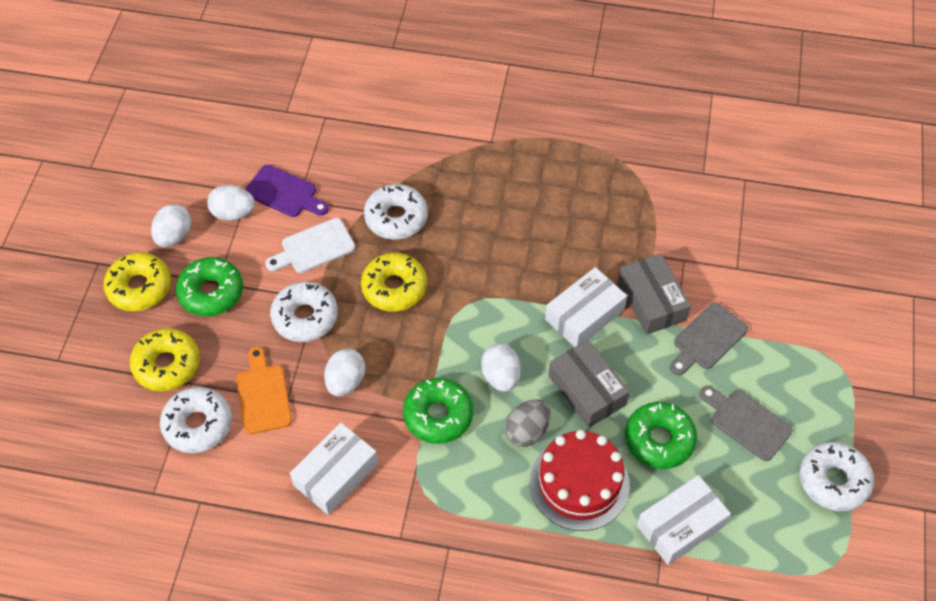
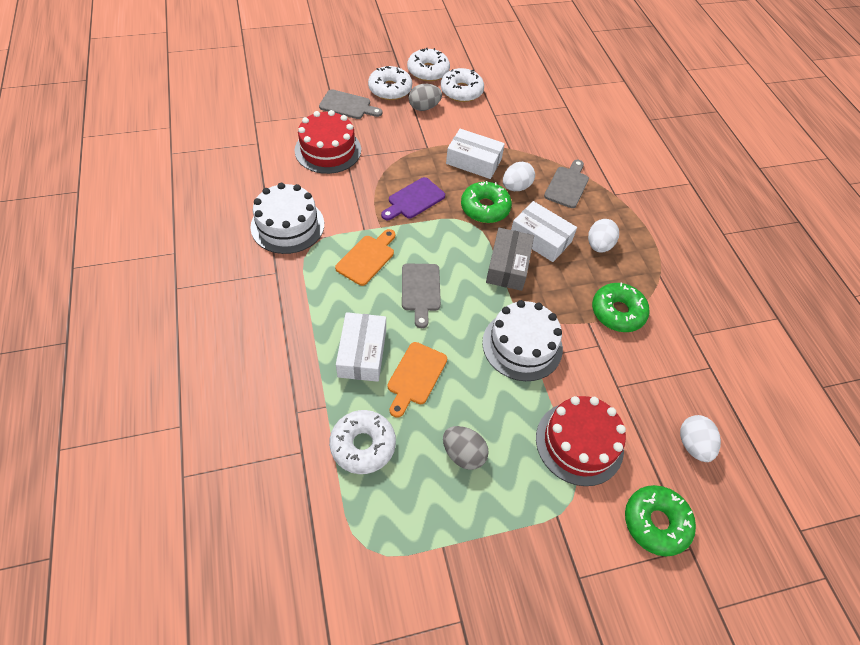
grey box: 2 -> 1
grey cutting board: 2 -> 3
grey egg: 1 -> 2
orange cutting board: 1 -> 2
red cake: 1 -> 2
white cake: 0 -> 2
white cutting board: 1 -> 0
white egg: 4 -> 3
yellow donut: 3 -> 0

